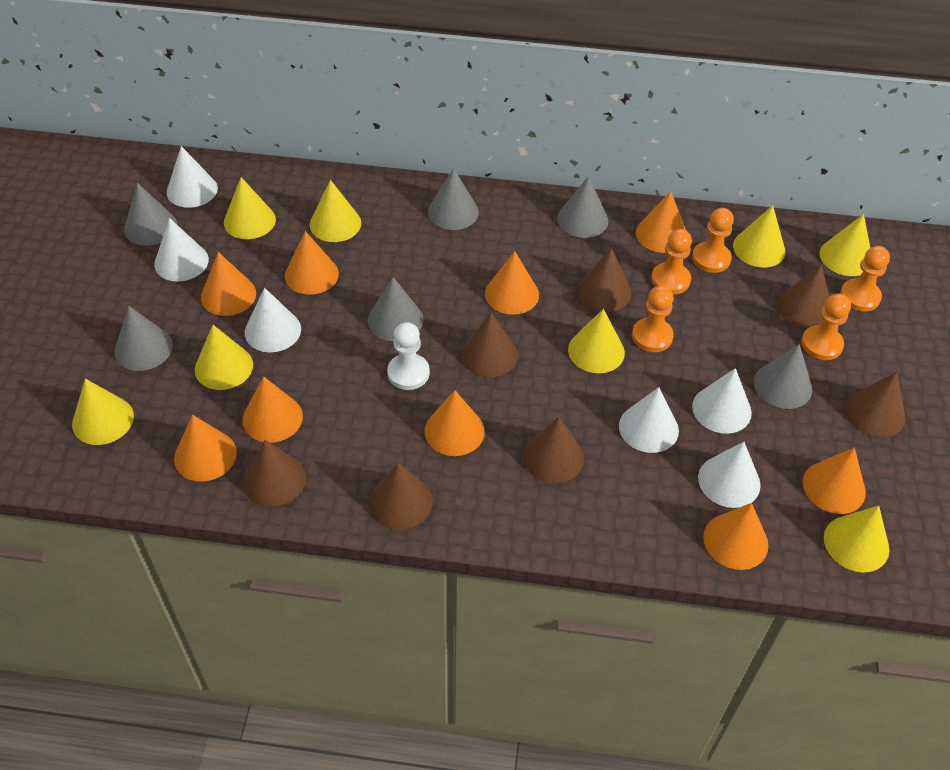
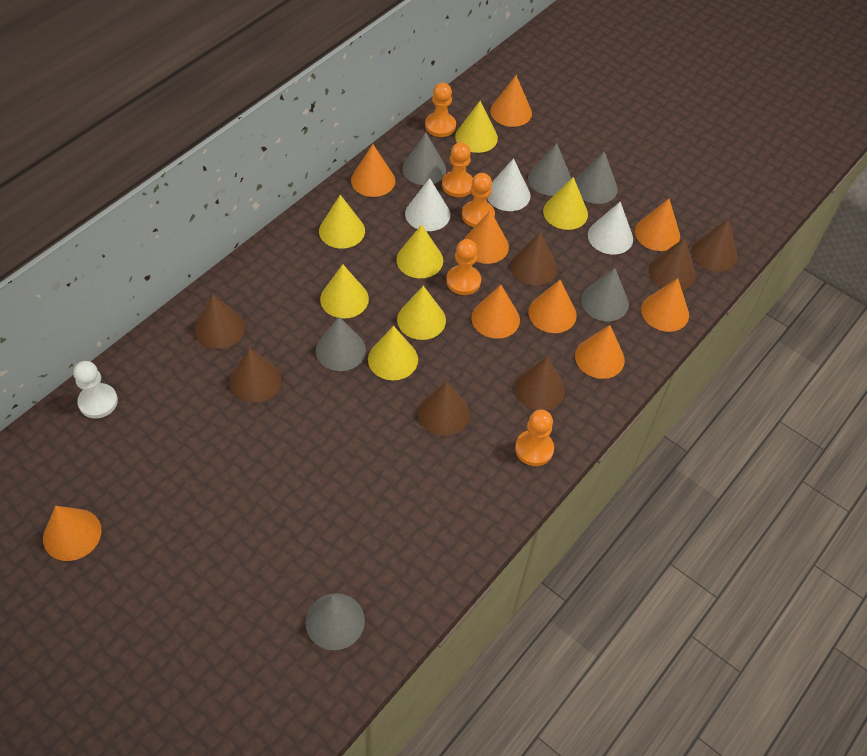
white cone: 6 -> 3
yellow cone: 8 -> 7

